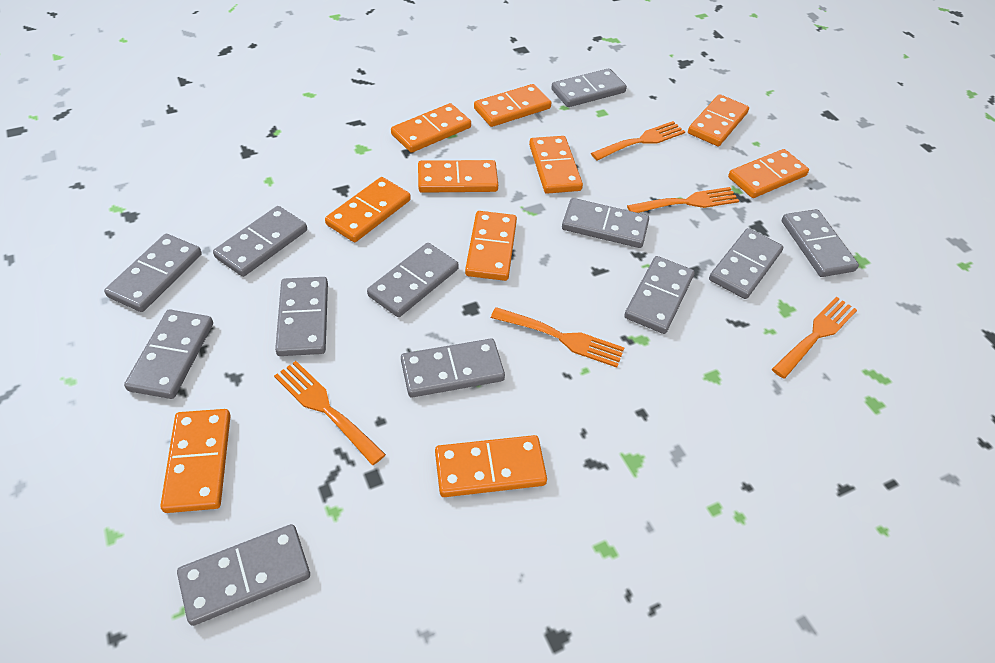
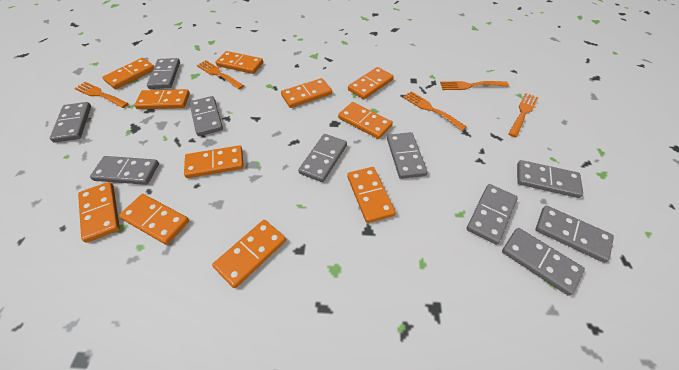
grey domino: 12 -> 10
orange domino: 10 -> 11

